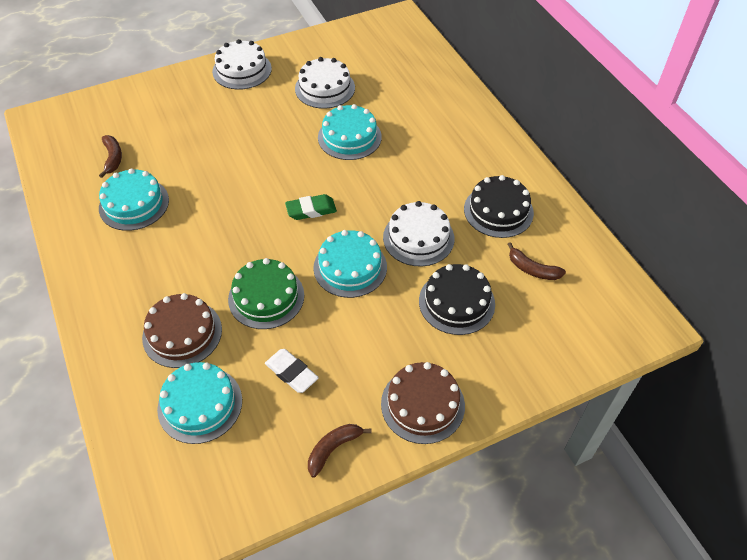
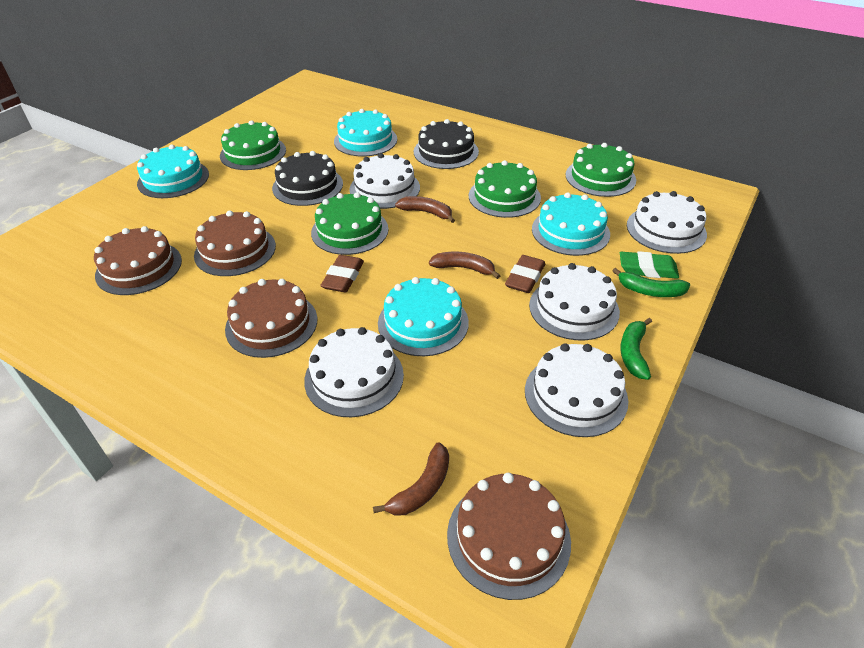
brown cake: 2 -> 4
brown eraser: 0 -> 2
green banana: 0 -> 2
green cake: 1 -> 4
white cake: 3 -> 5
white eraser: 1 -> 0

